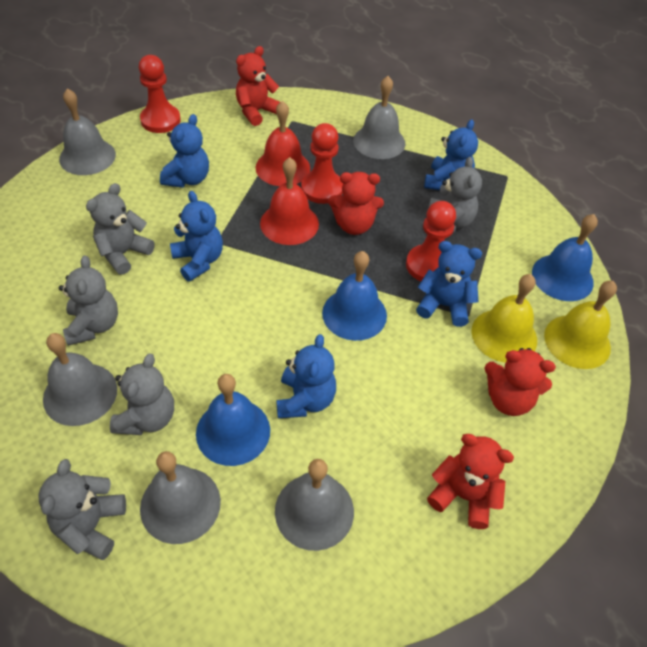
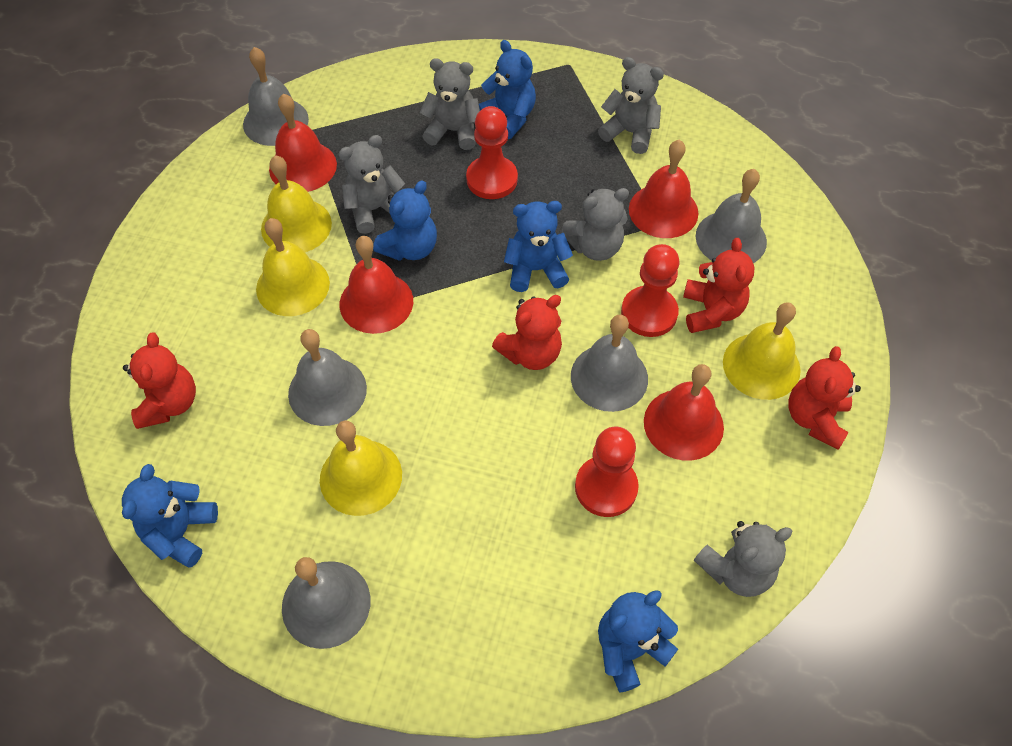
blue bell: 3 -> 0
red bell: 2 -> 4
yellow bell: 2 -> 4

